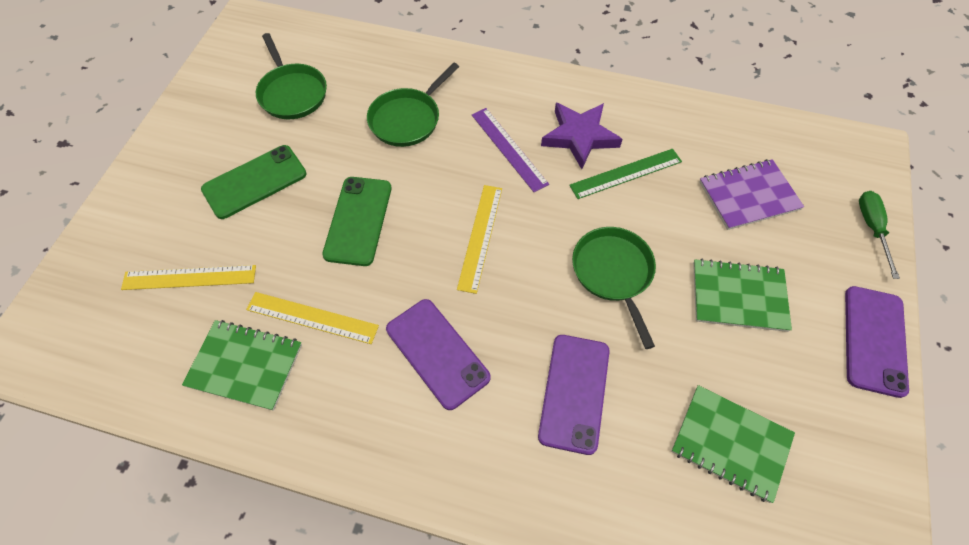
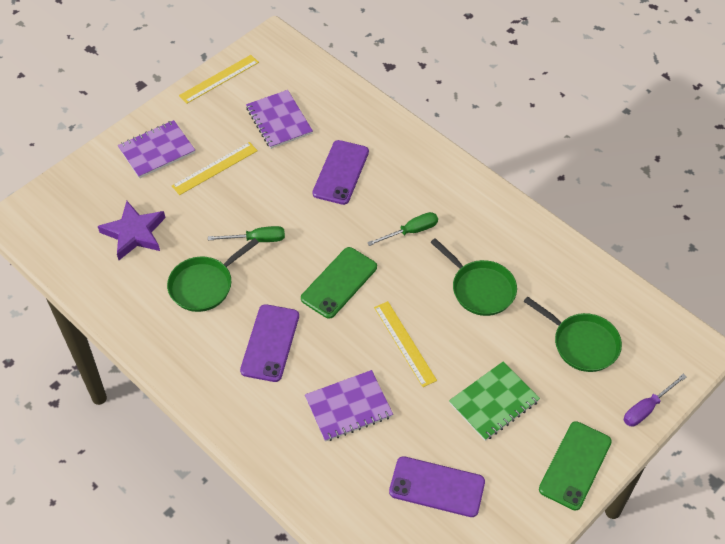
green notebook: 3 -> 1
green ruler: 1 -> 0
green screwdriver: 1 -> 2
purple notebook: 1 -> 3
purple ruler: 1 -> 0
purple screwdriver: 0 -> 1

